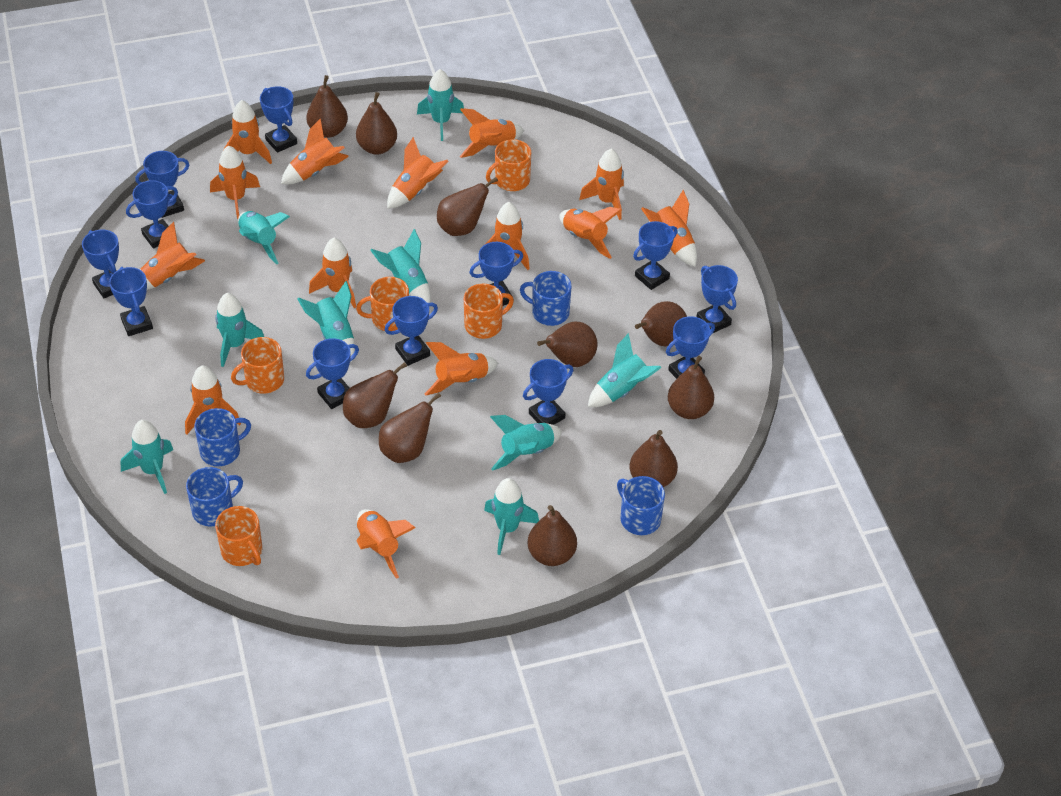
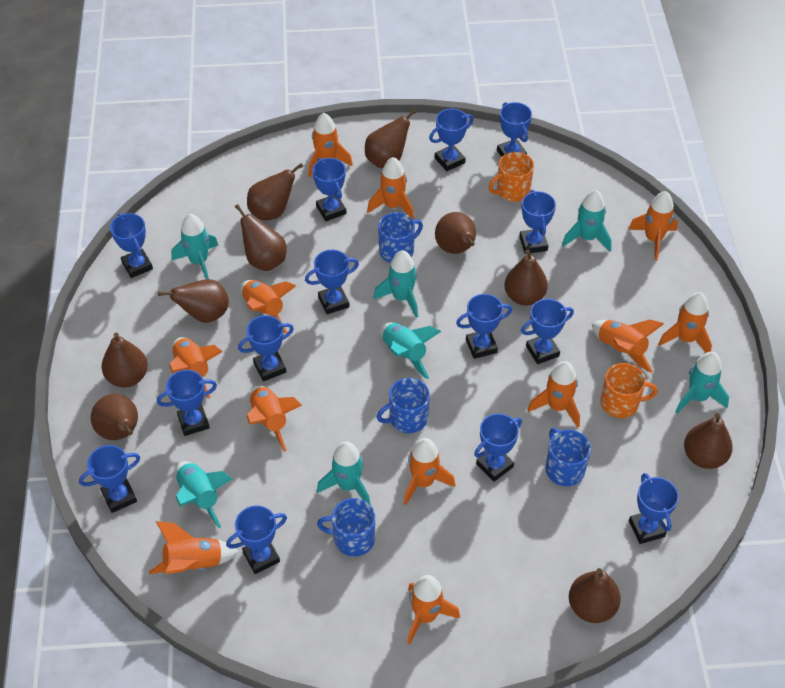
blue trophy: 12 -> 14
orange mug: 5 -> 2
orange rocket: 14 -> 12
turquoise rocket: 9 -> 7

